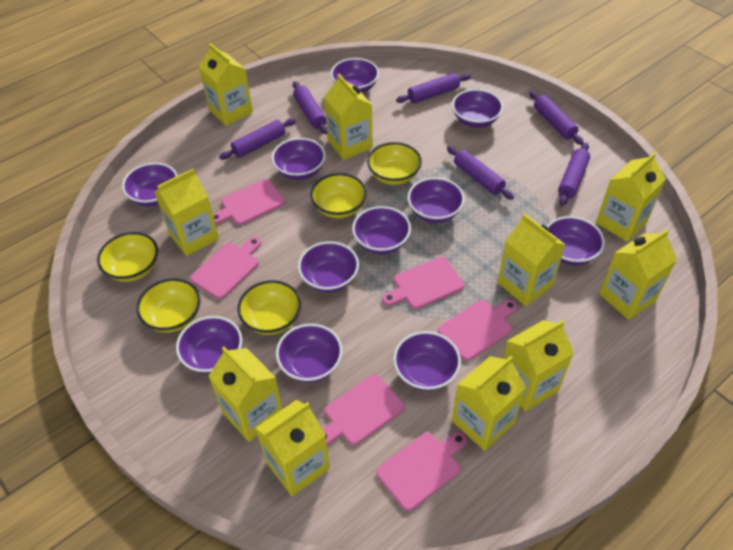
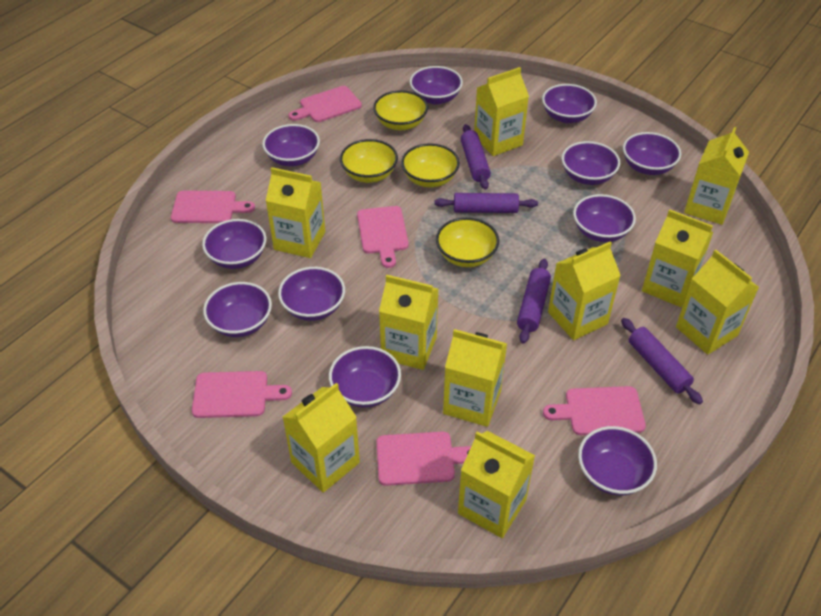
purple rolling pin: 6 -> 4
yellow bowl: 5 -> 4

